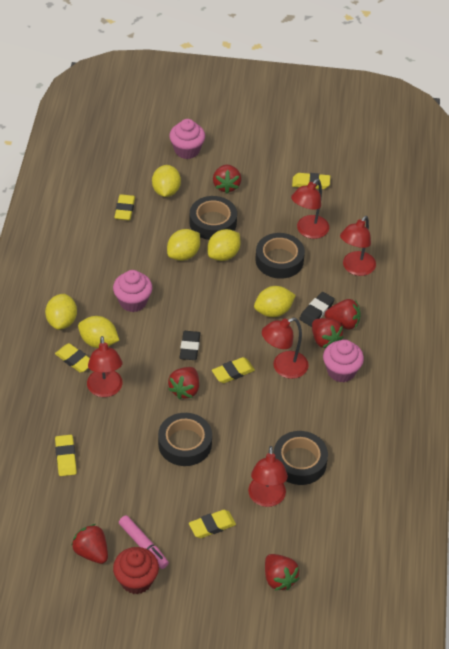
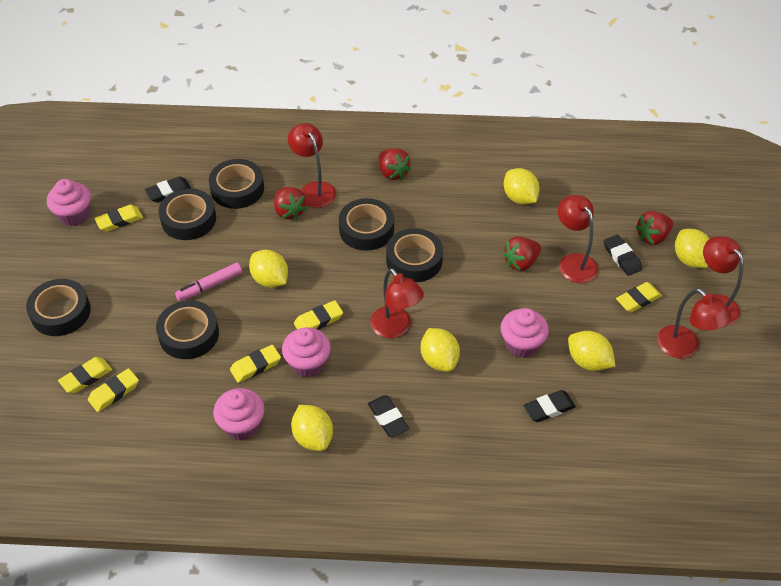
black eraser: 2 -> 4
black tape: 4 -> 6
pink cupcake: 3 -> 4
red cupcake: 1 -> 0
red strawberry: 6 -> 4

